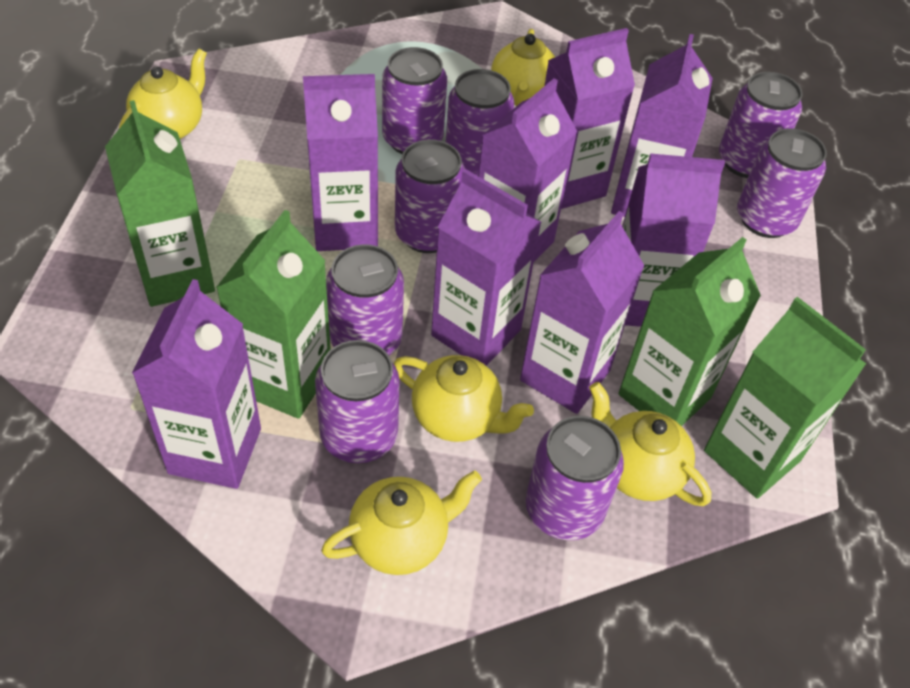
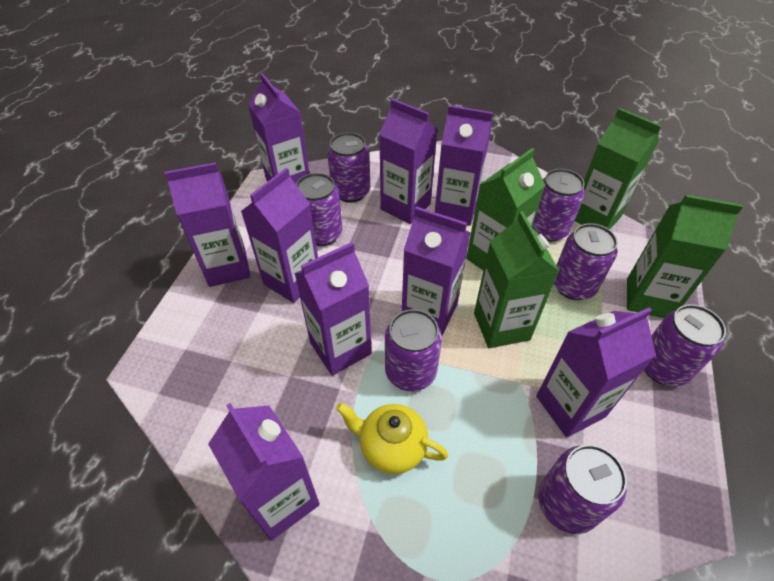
purple can: 8 -> 7
purple carton: 8 -> 9
yellow teapot: 5 -> 1

